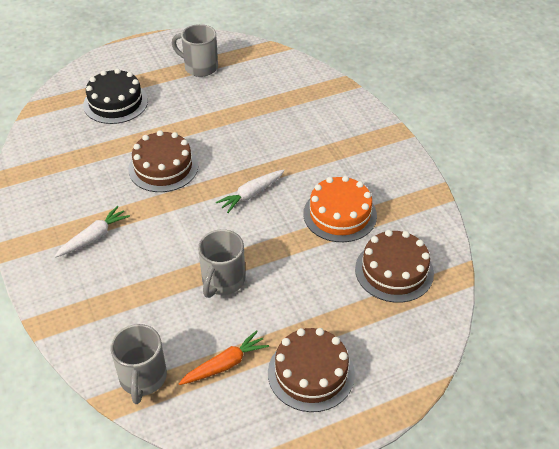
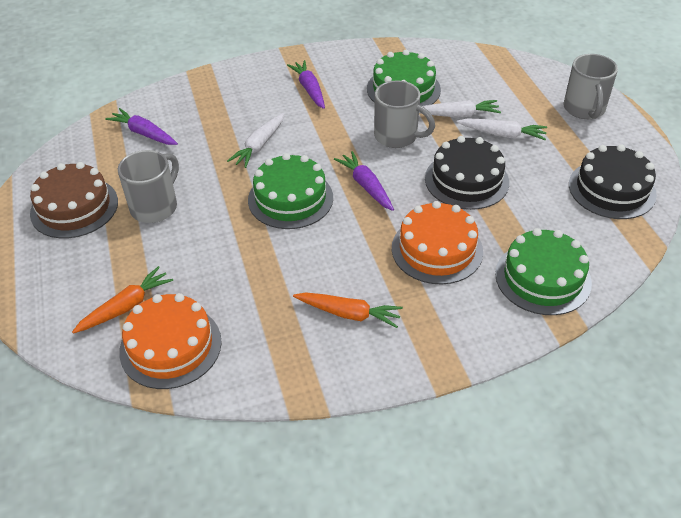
black cake: 1 -> 2
brown cake: 3 -> 1
green cake: 0 -> 3
orange cake: 1 -> 2
orange carrot: 1 -> 2
purple carrot: 0 -> 3
white carrot: 2 -> 3

